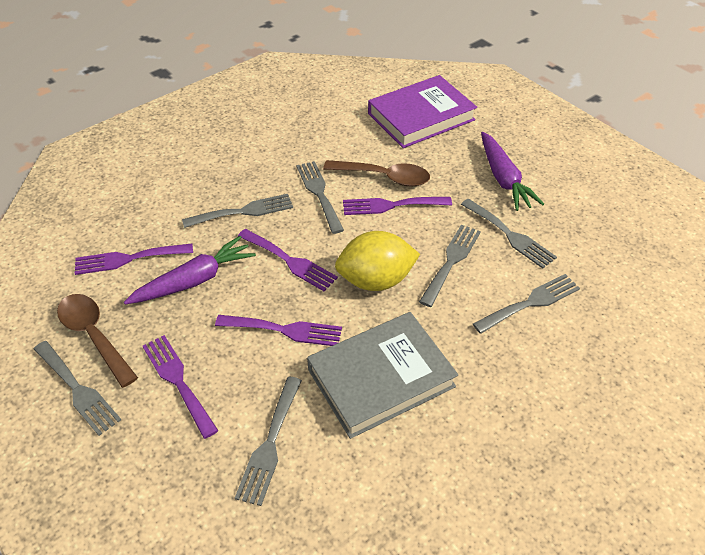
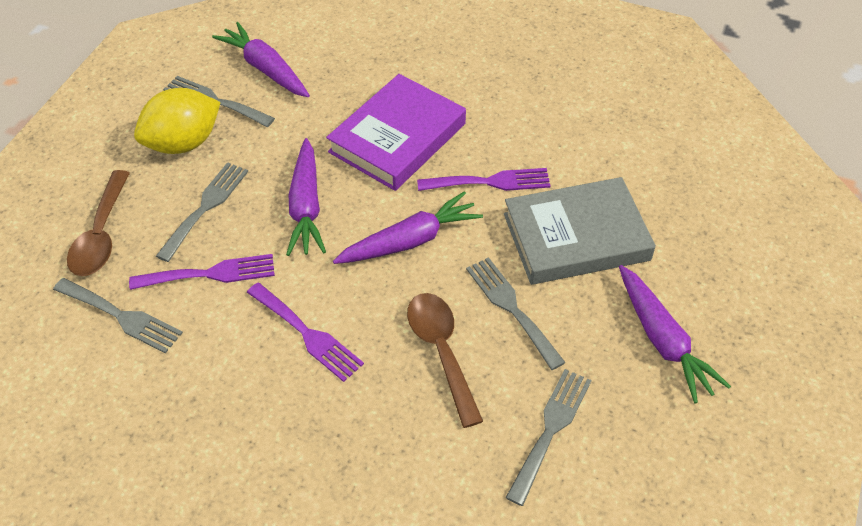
grey fork: 7 -> 5
purple carrot: 2 -> 4
purple fork: 5 -> 3

